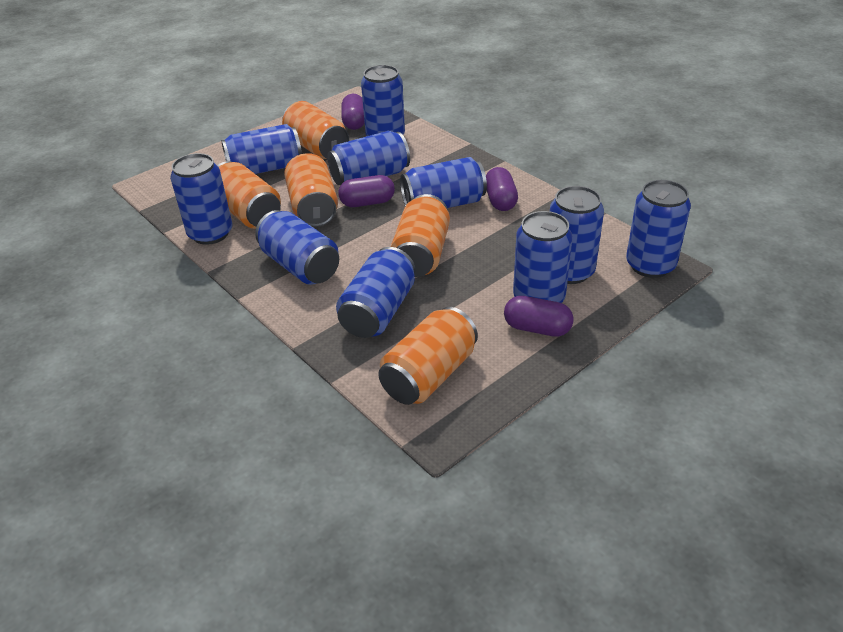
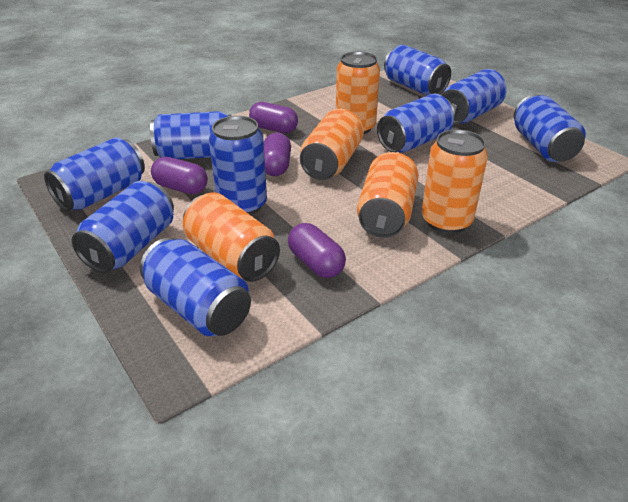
blue can: 10 -> 9

